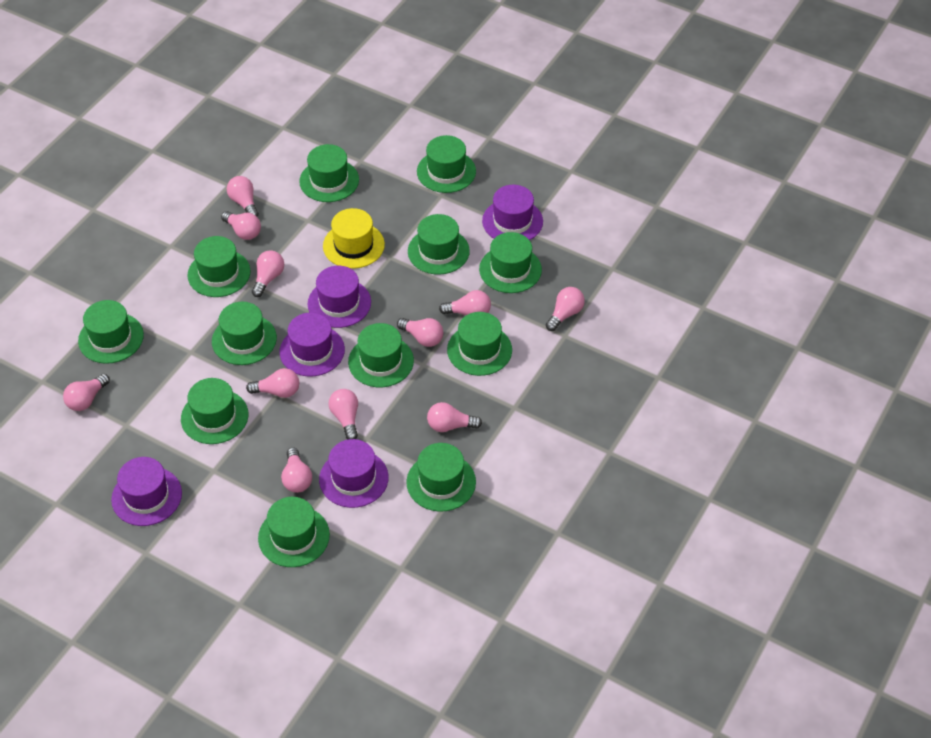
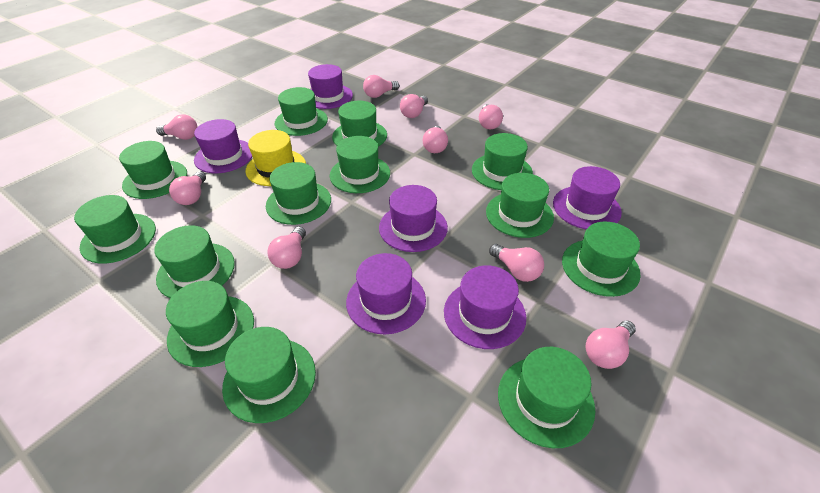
green hat: 12 -> 13
pink light bulb: 11 -> 9
purple hat: 5 -> 6

